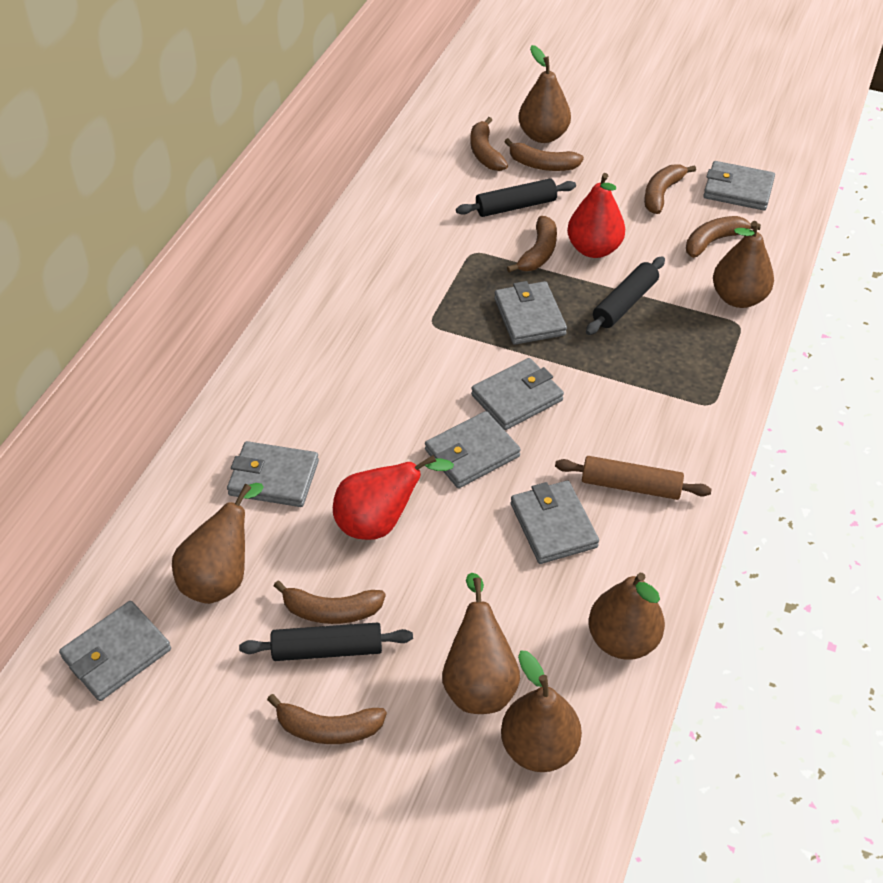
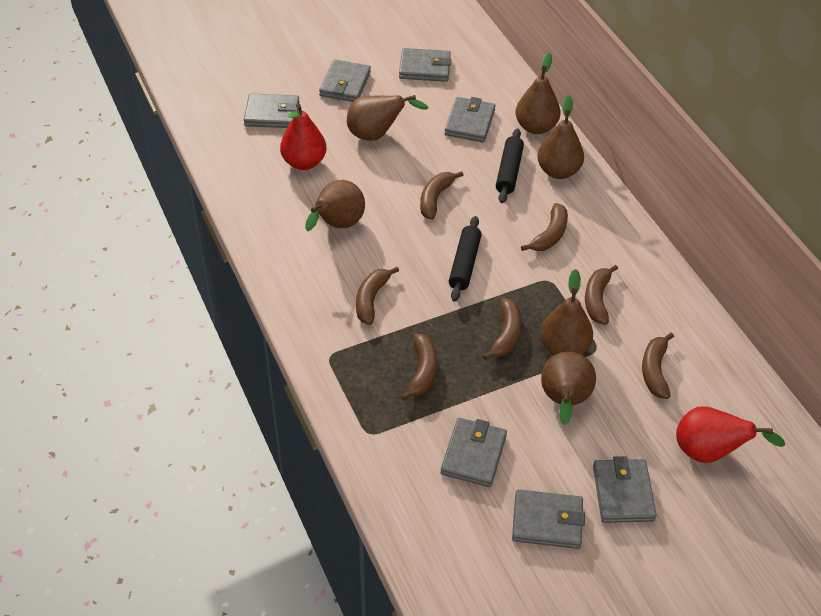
black rolling pin: 3 -> 2
brown rolling pin: 1 -> 0

